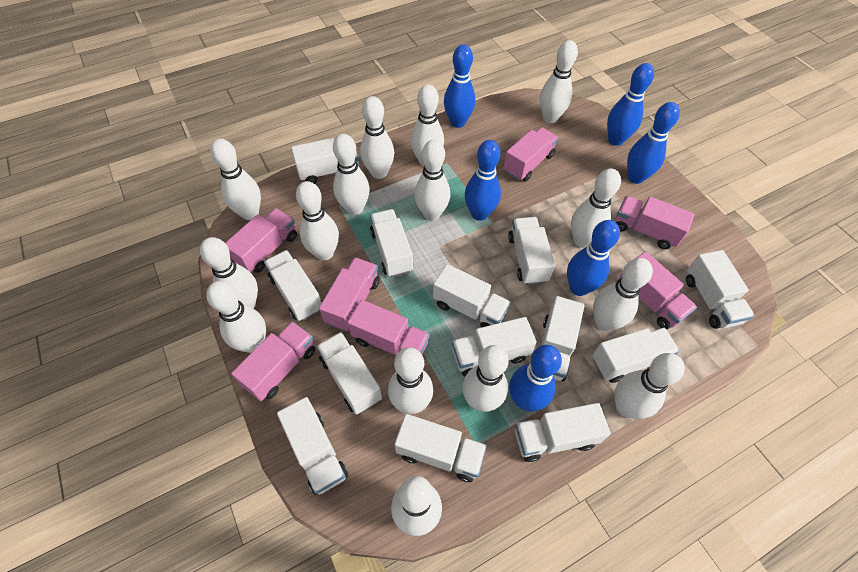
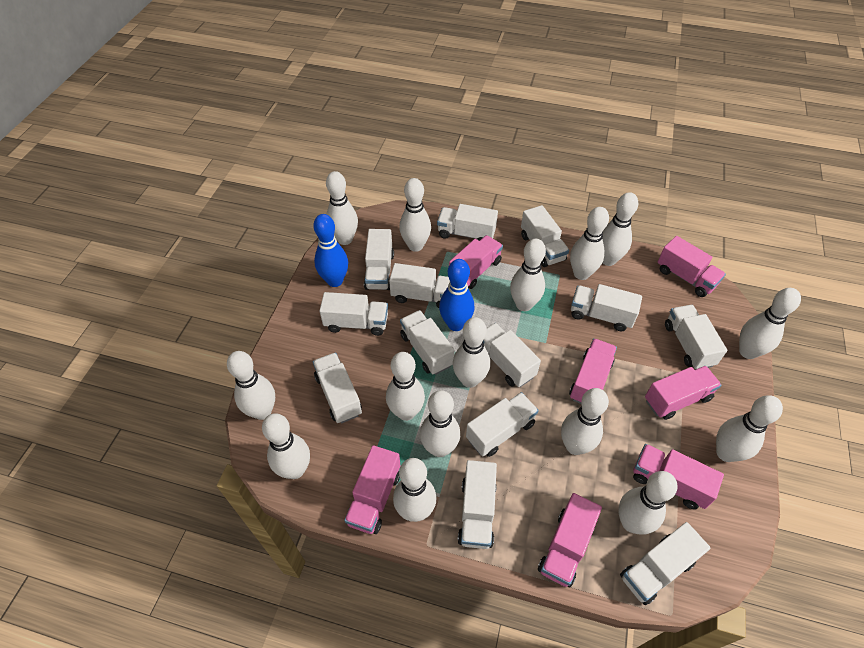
blue bowling pin: 6 -> 2

